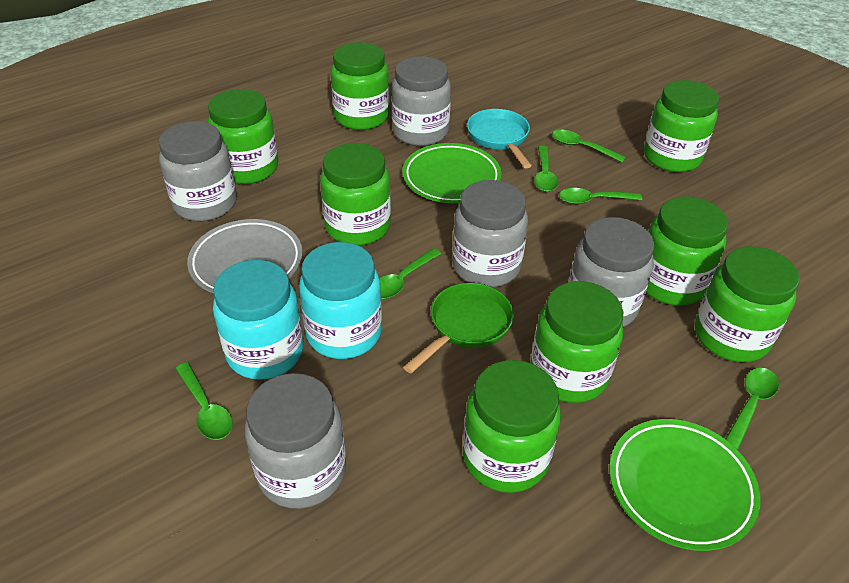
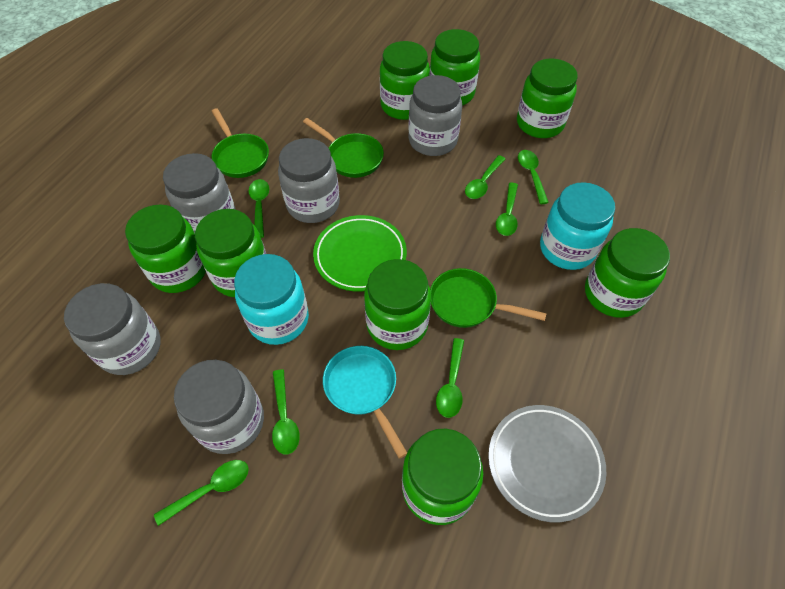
green pan: 1 -> 3
green plate: 2 -> 1
green spoon: 6 -> 7

